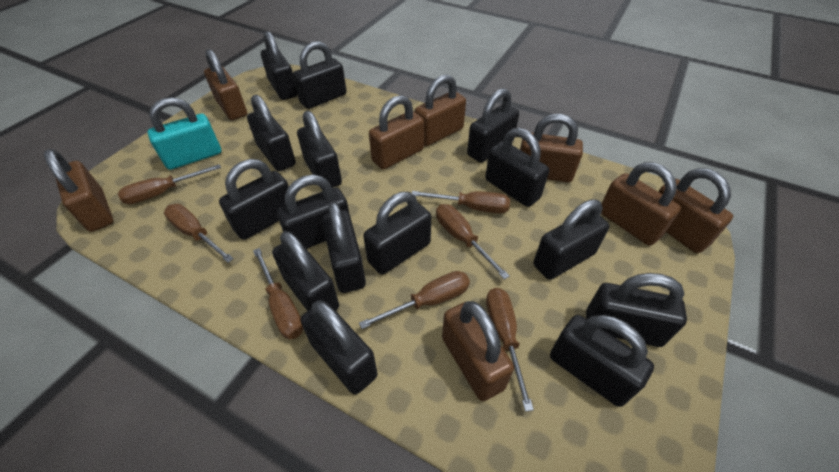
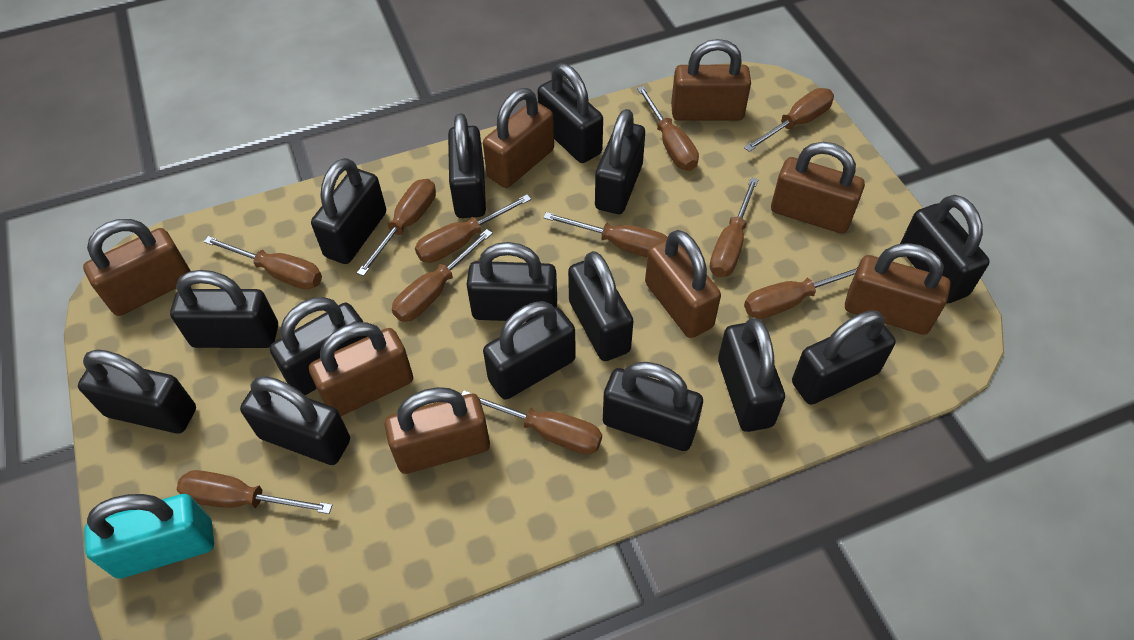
brown screwdriver: 7 -> 11

